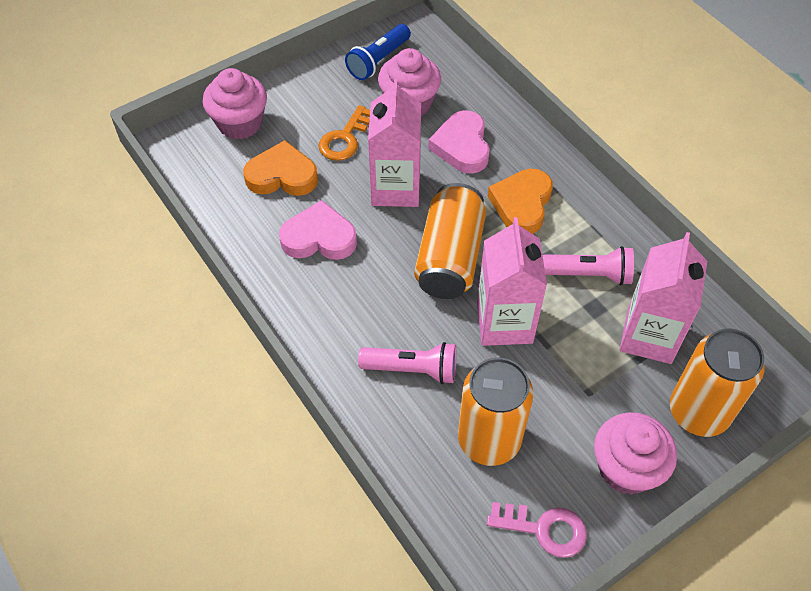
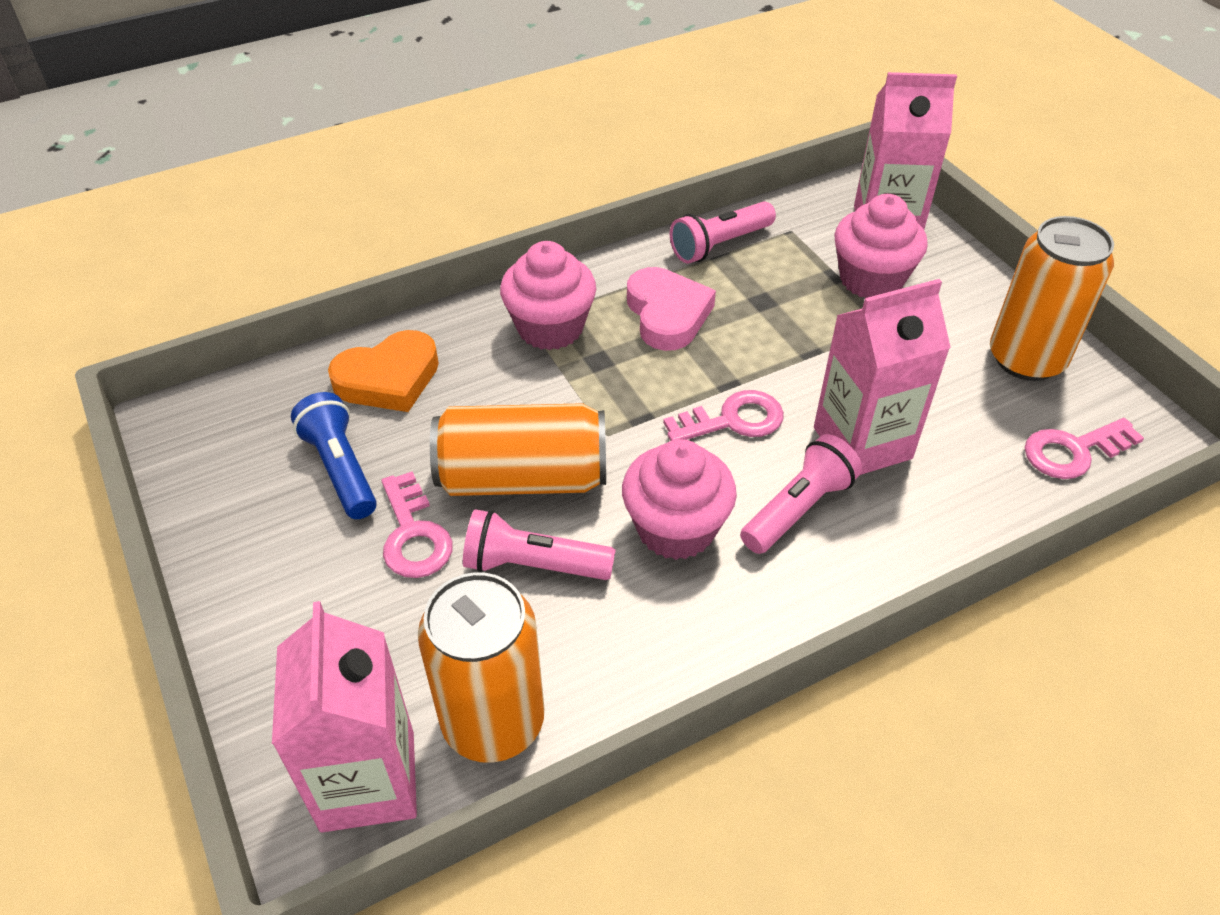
orange heart: 2 -> 1
orange key: 1 -> 0
pink flashlight: 2 -> 3
pink heart: 2 -> 1
pink key: 1 -> 3

